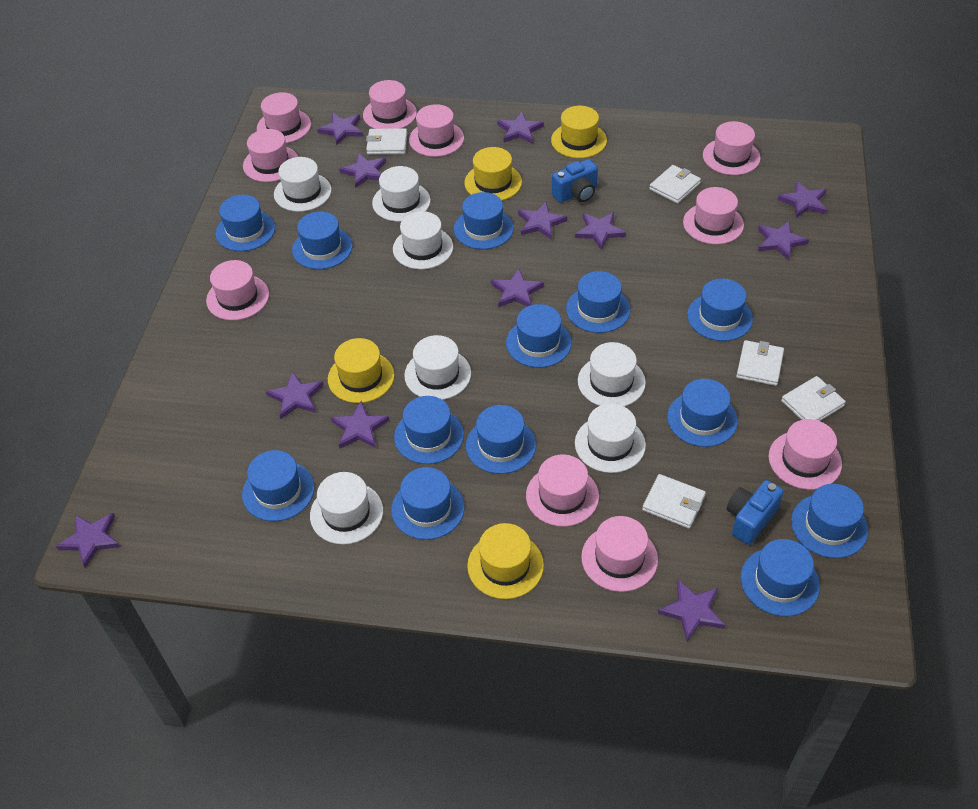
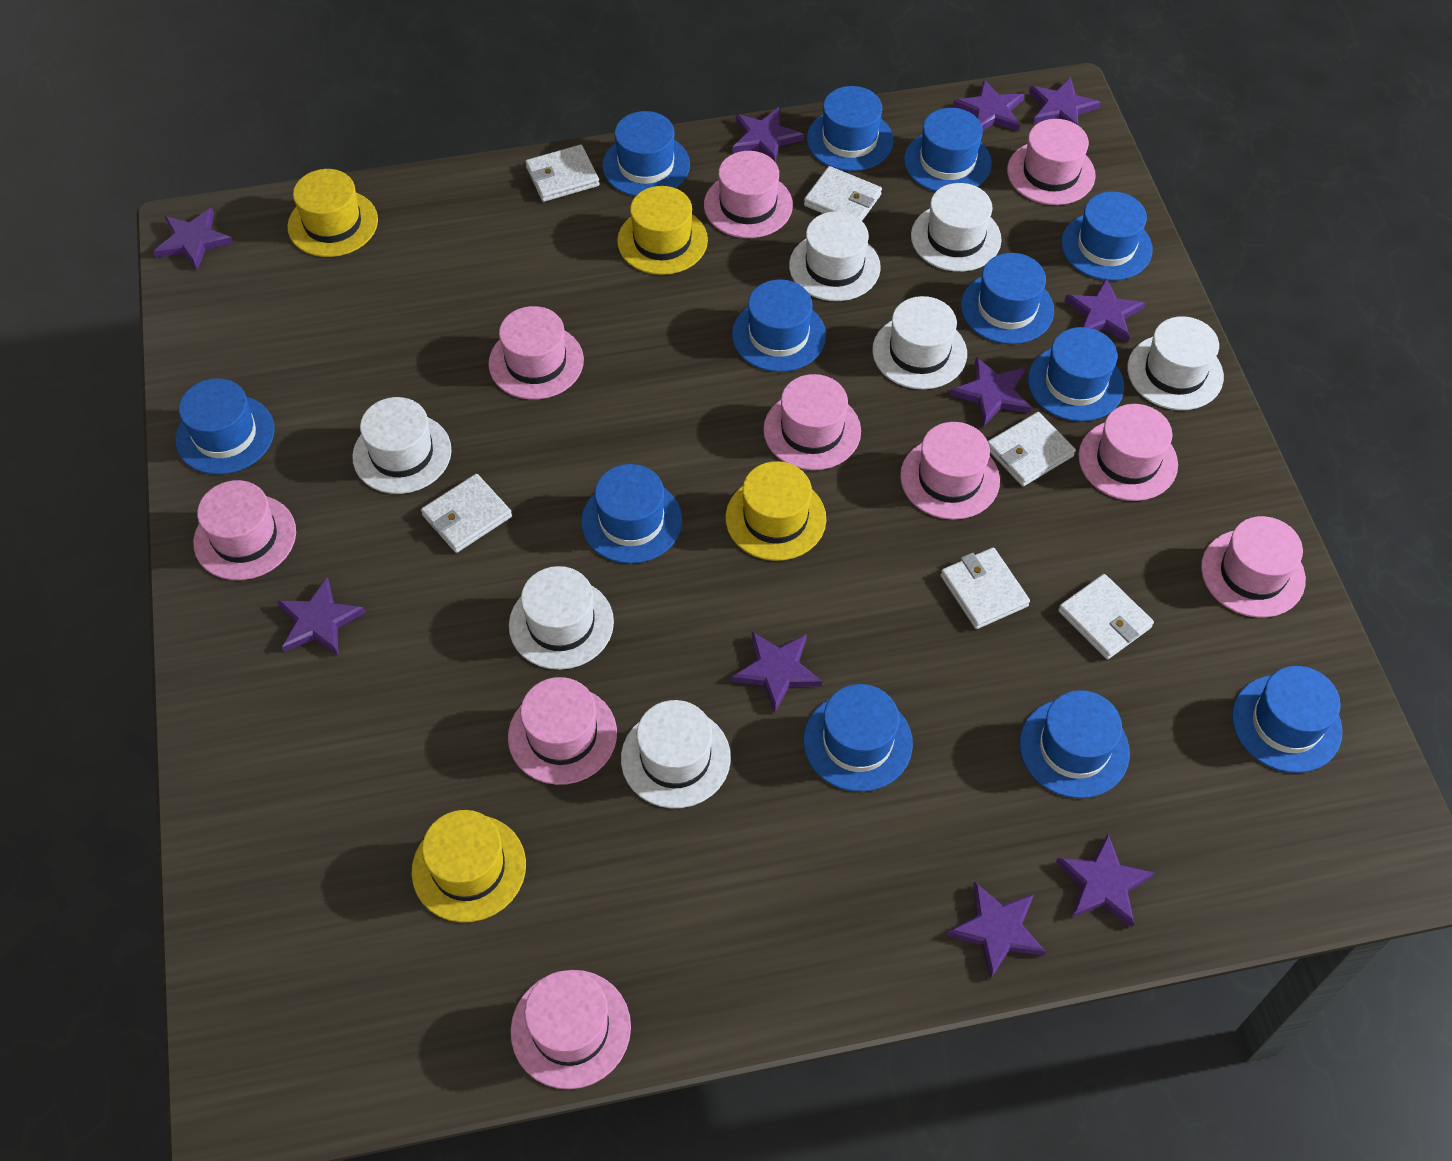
blue camera: 2 -> 0
blue hat: 13 -> 12
purple star: 12 -> 10
white wallet: 5 -> 6

